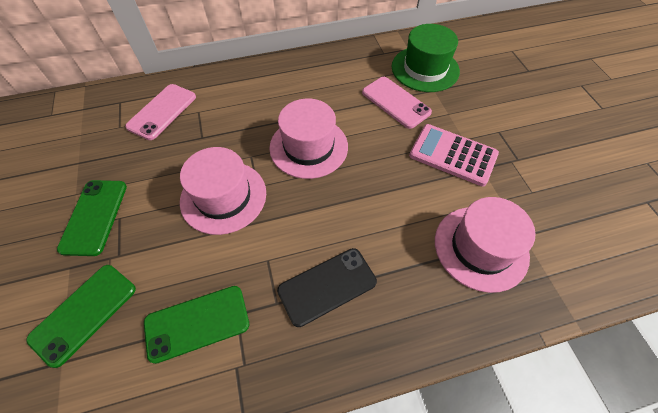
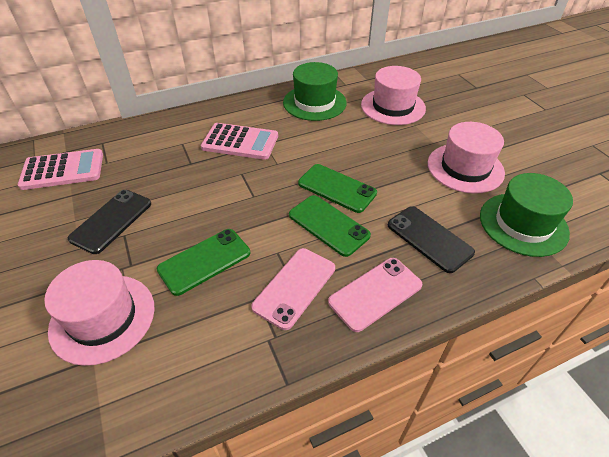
black phone: 1 -> 2
green hat: 1 -> 2
pink calculator: 1 -> 2

